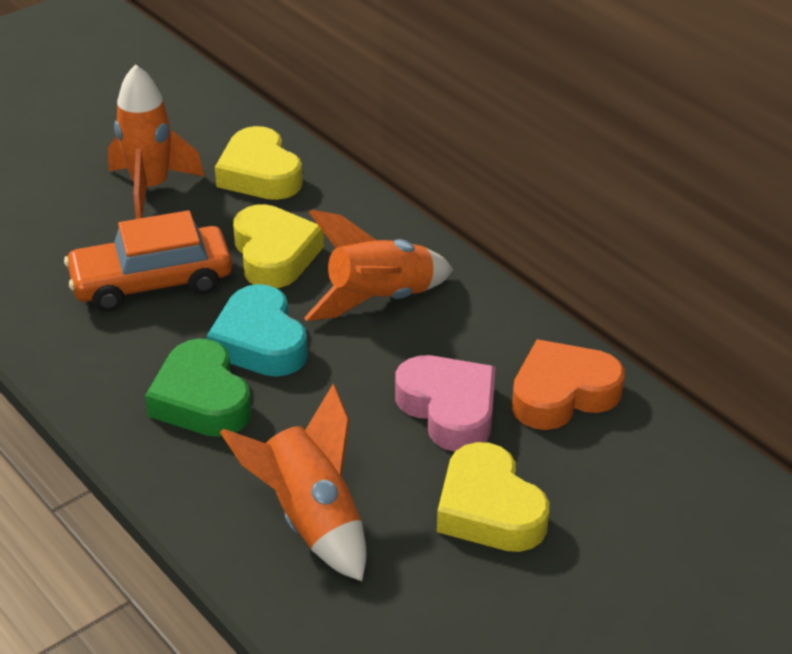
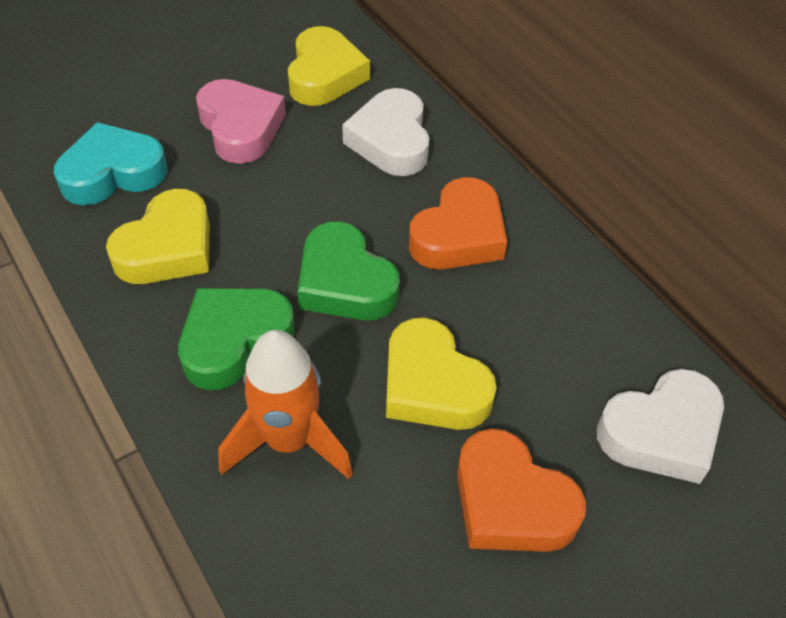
green heart: 1 -> 2
orange car: 1 -> 0
orange heart: 1 -> 2
orange rocket: 3 -> 1
white heart: 0 -> 2

